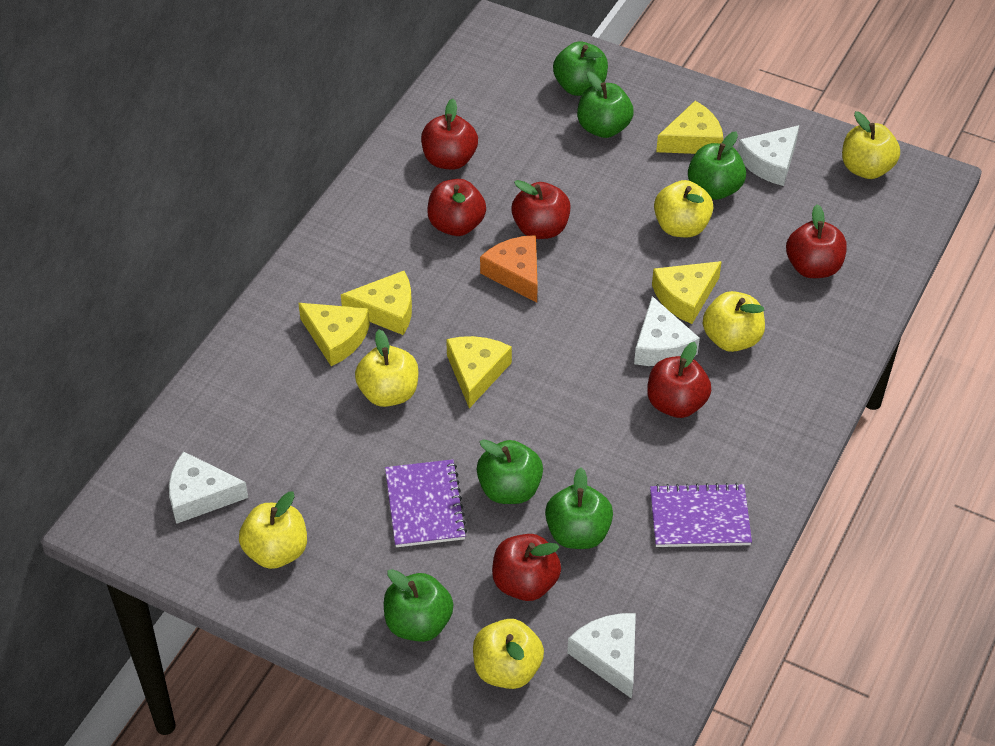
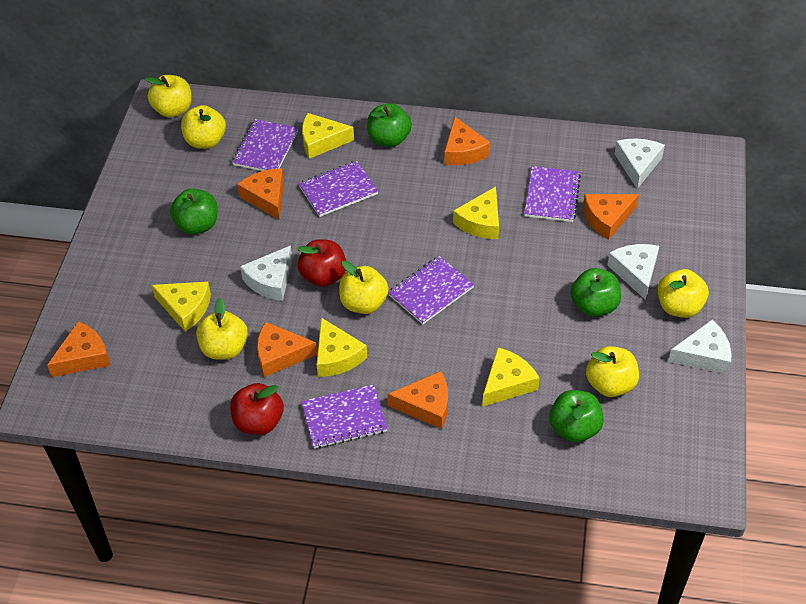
green apple: 6 -> 4
orange cheese: 1 -> 6
purple notebook: 2 -> 5
red apple: 6 -> 2

